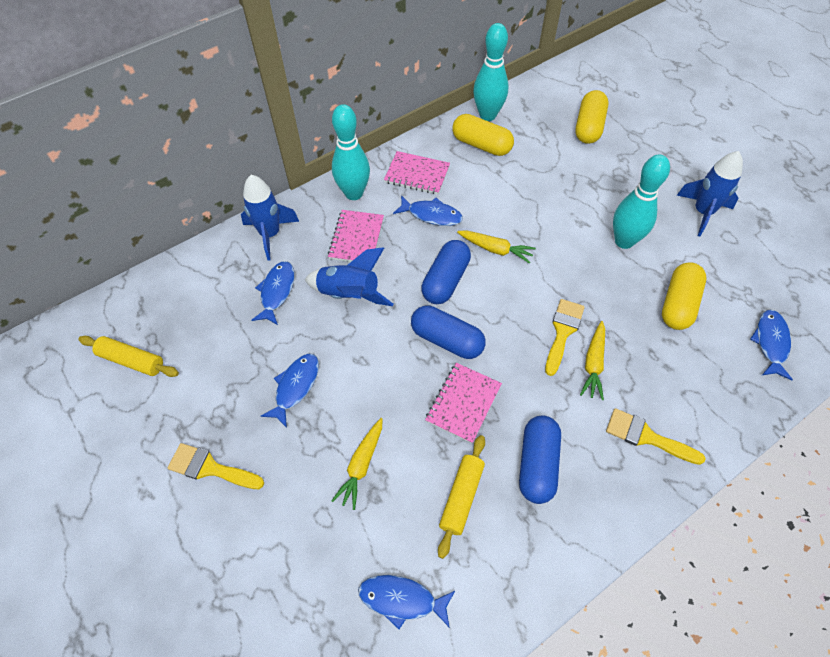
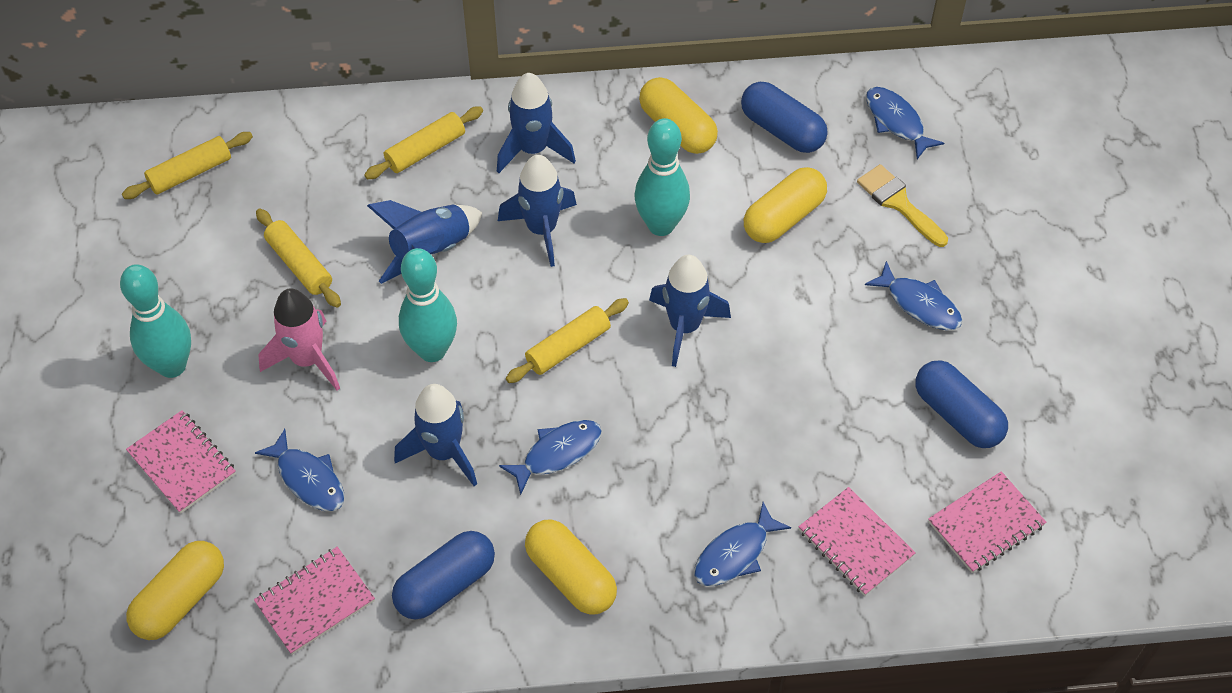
blue rocket: 3 -> 5
pink notebook: 3 -> 4
pink rocket: 0 -> 1
yellow brush: 3 -> 1
yellow capsule: 3 -> 4
yellow carrot: 3 -> 0
yellow rolling pin: 2 -> 4

